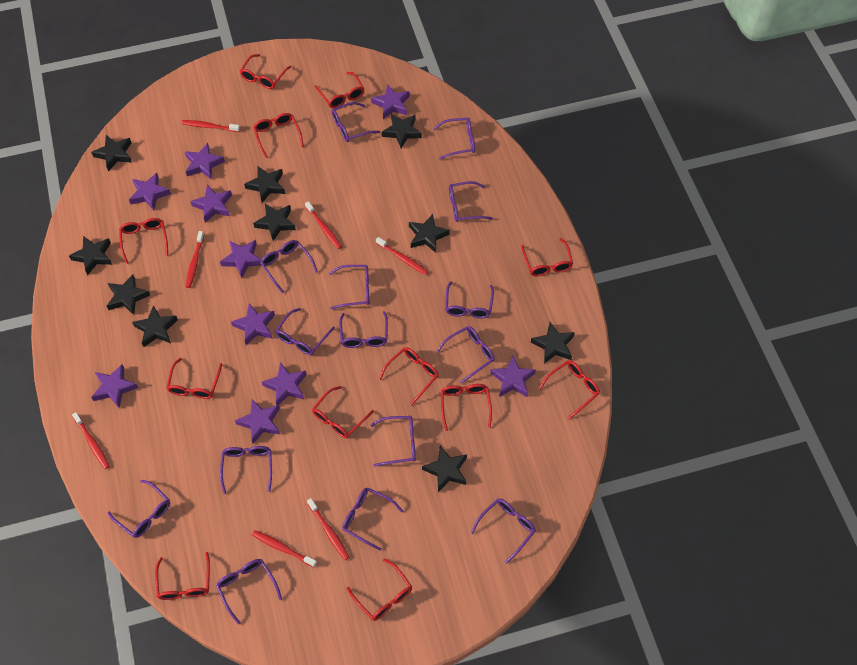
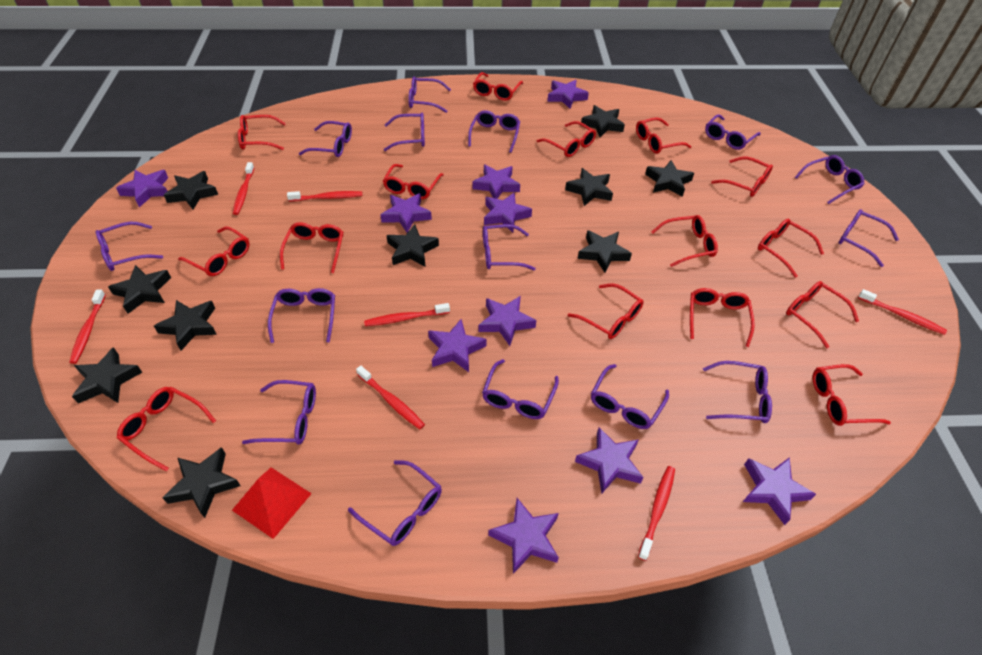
red glasses: 12 -> 15
red pyramid: 0 -> 1

